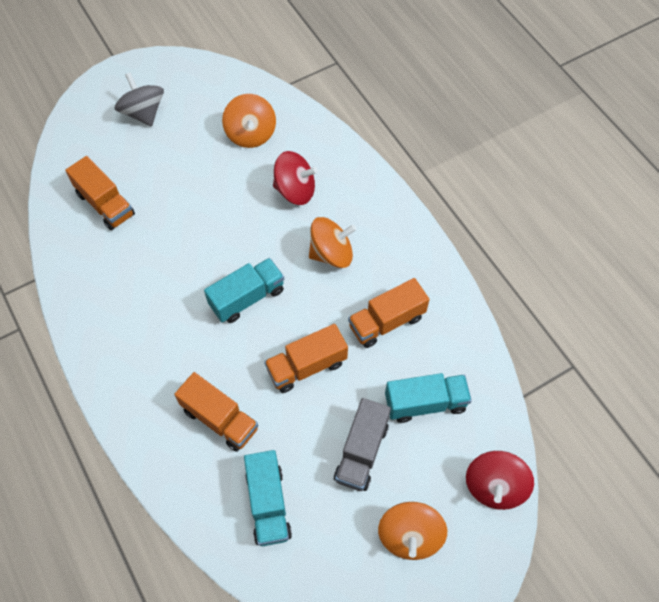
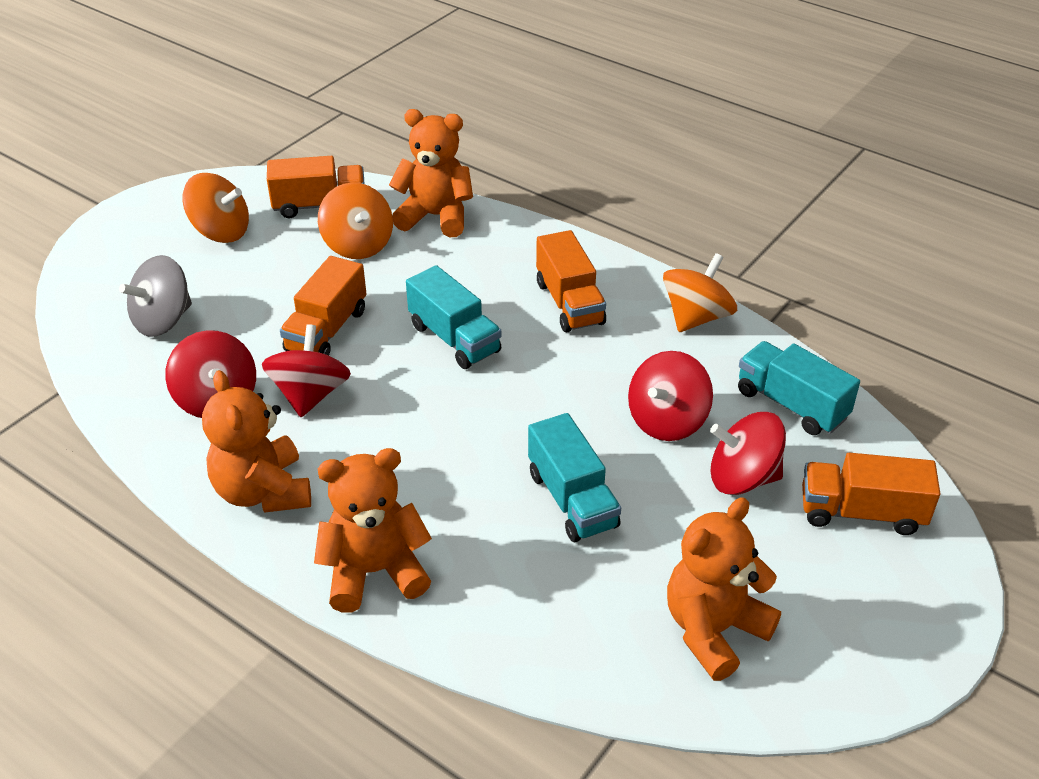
grey truck: 1 -> 0
orange teddy bear: 0 -> 4
red spinning top: 2 -> 4

